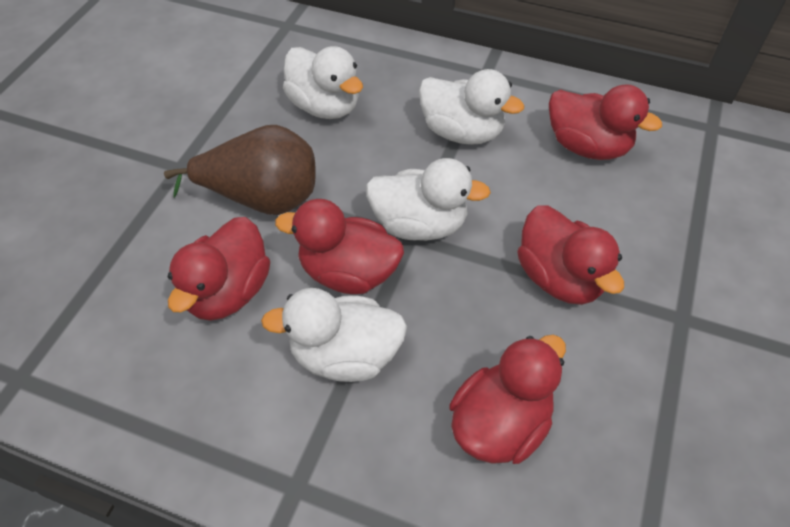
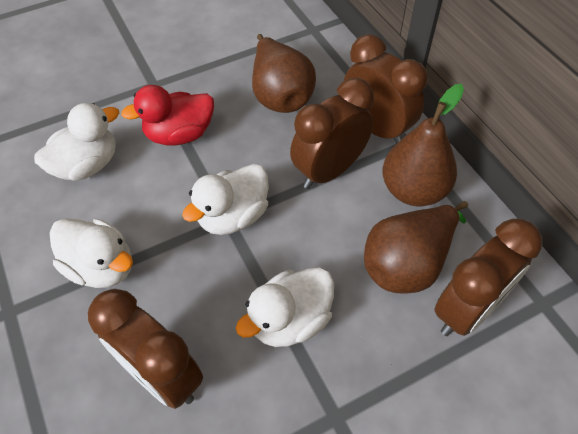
brown clock: 0 -> 4
brown pear: 1 -> 3
red duck: 5 -> 1

